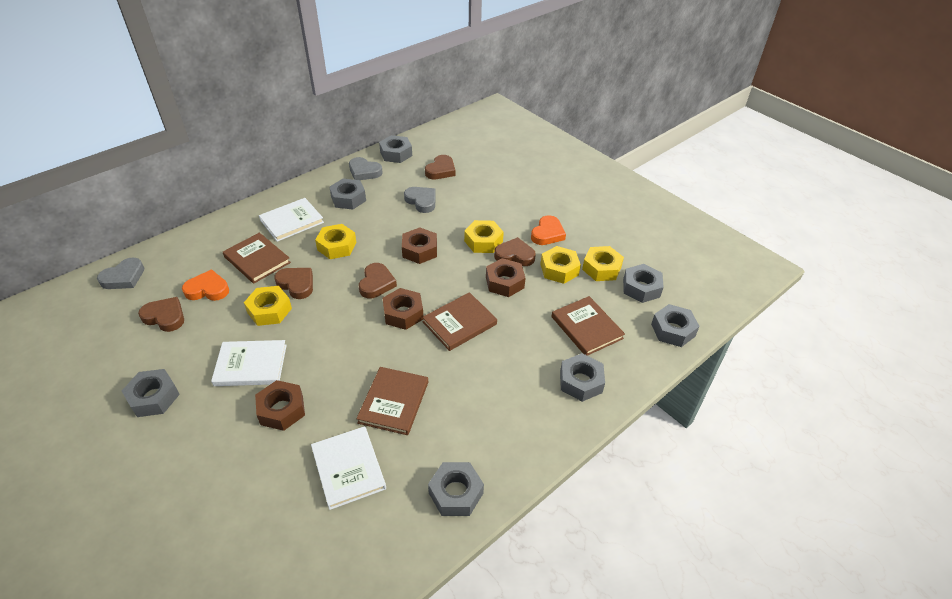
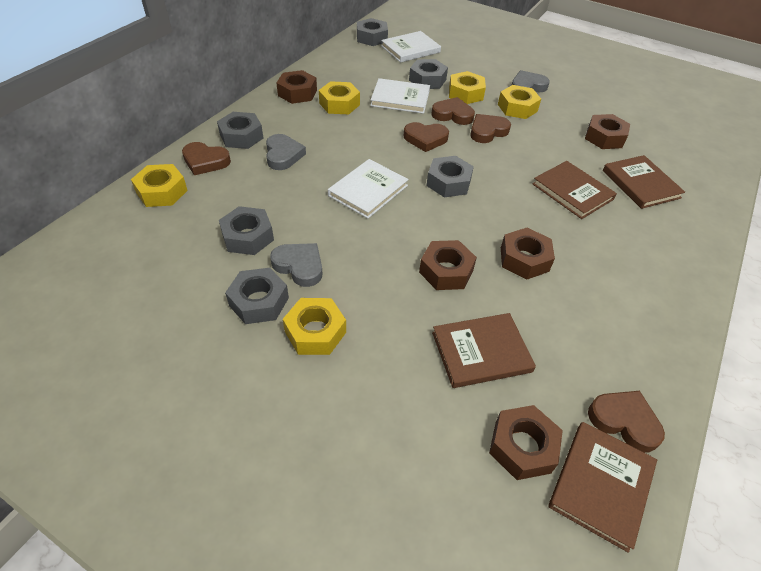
brown nut: 4 -> 5
grey nut: 7 -> 6
orange heart: 2 -> 0

